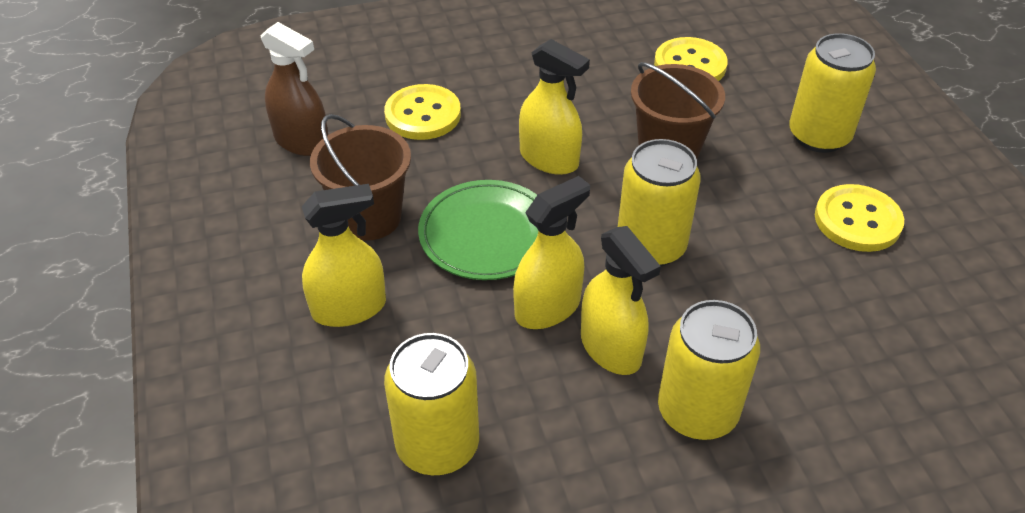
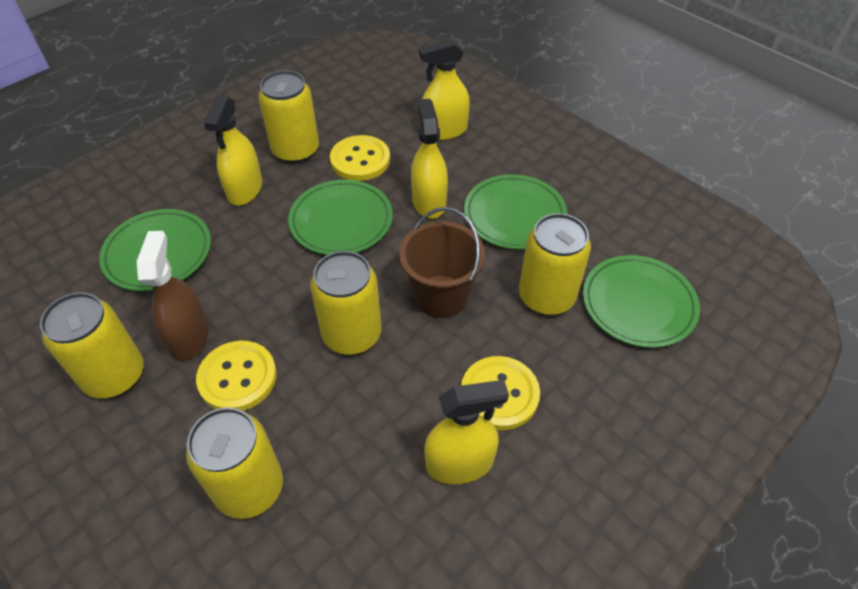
brown bucket: 2 -> 1
green plate: 1 -> 4
yellow can: 4 -> 5

